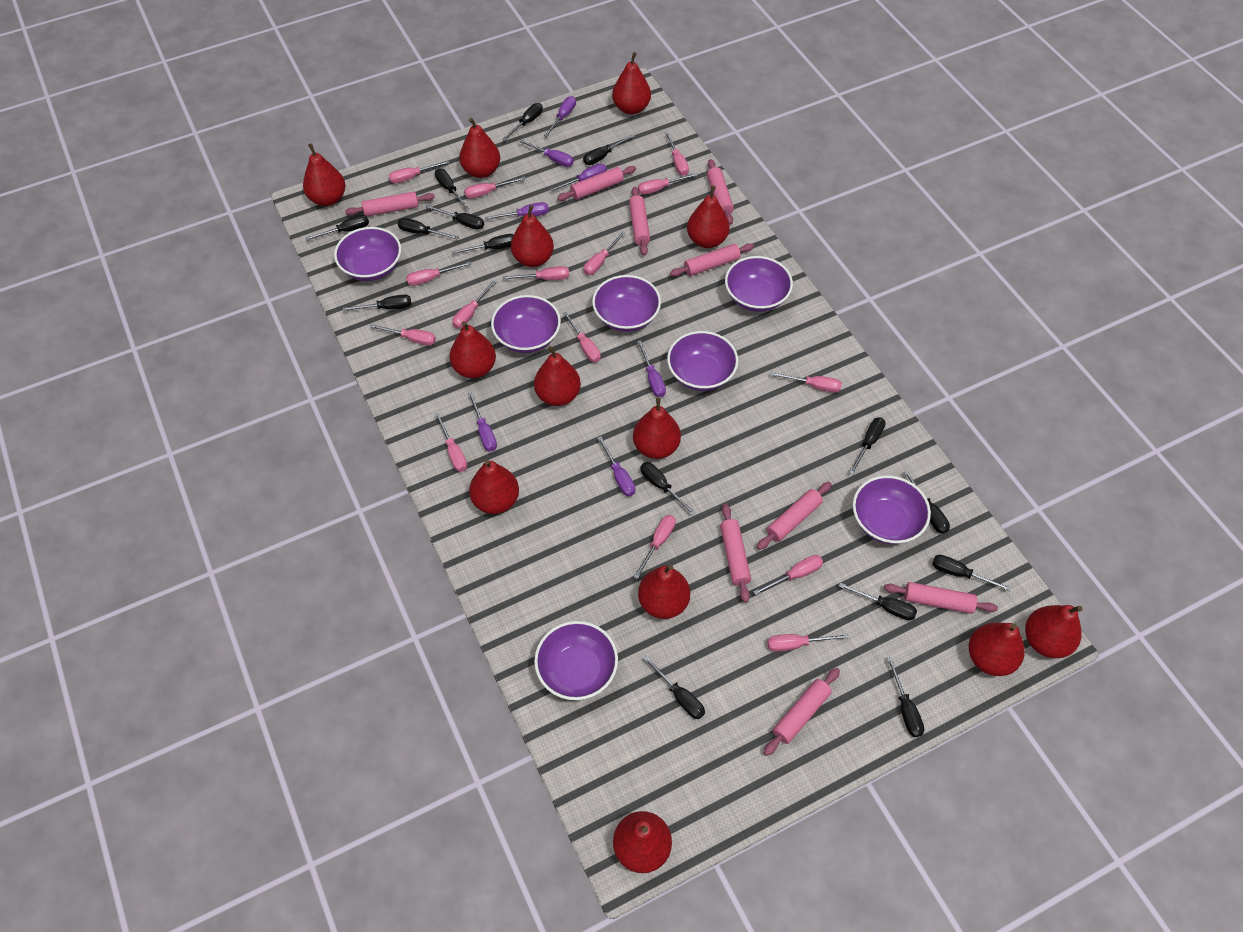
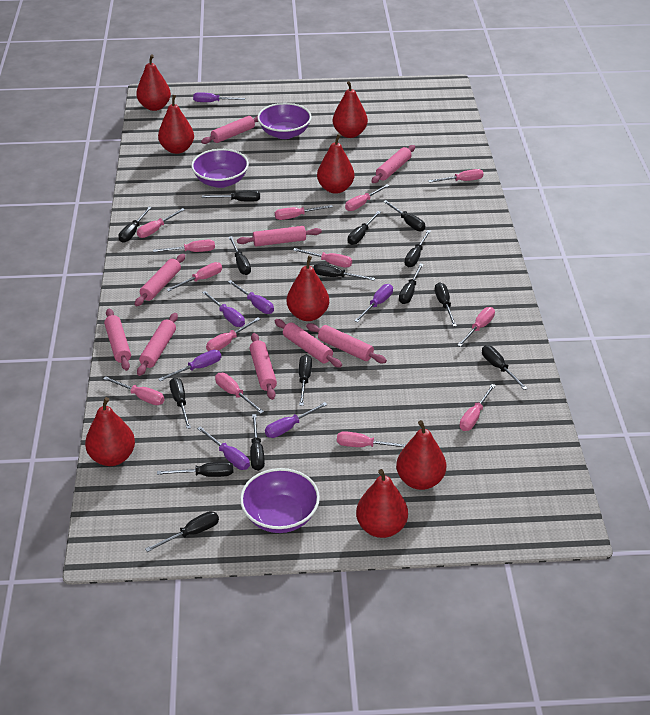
pink screwdriver: 15 -> 13
purple bowl: 7 -> 3
red pear: 13 -> 8

